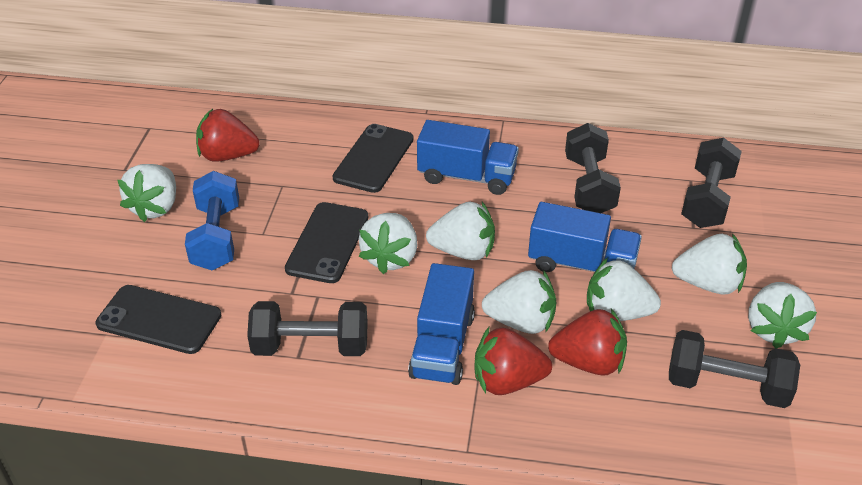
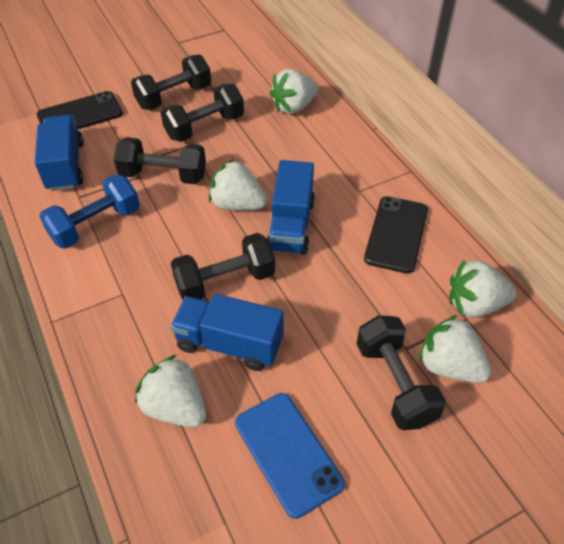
black dumbbell: 4 -> 5
black phone: 3 -> 2
blue phone: 0 -> 1
red strawberry: 3 -> 0
white strawberry: 7 -> 5

